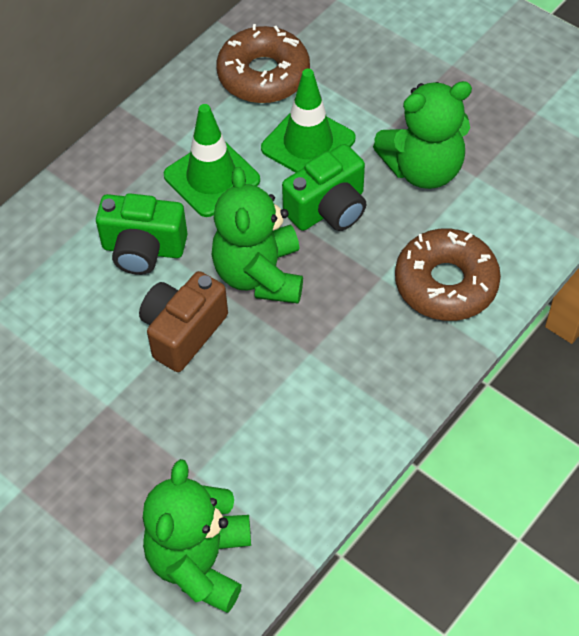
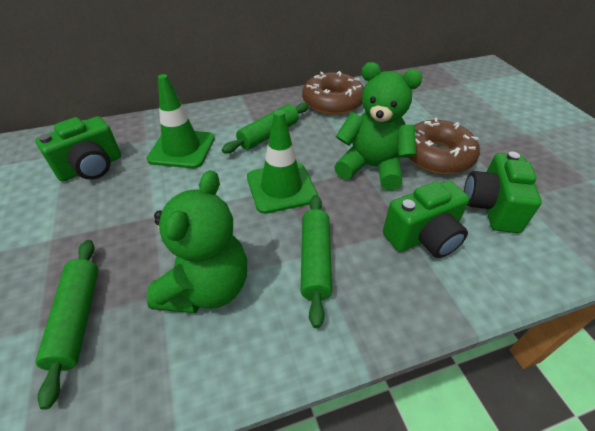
brown camera: 1 -> 0
green camera: 2 -> 3
green rolling pin: 0 -> 3
green teddy bear: 3 -> 2

